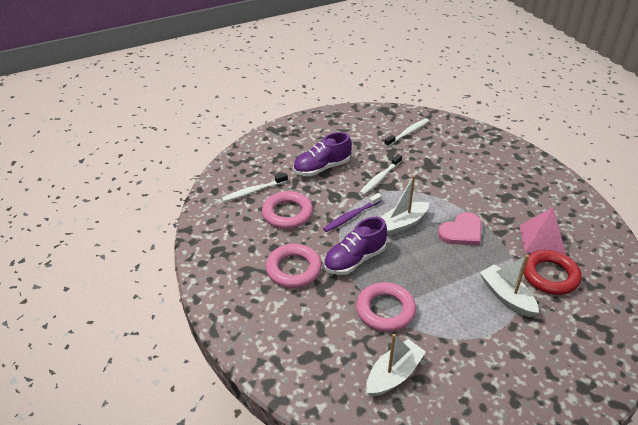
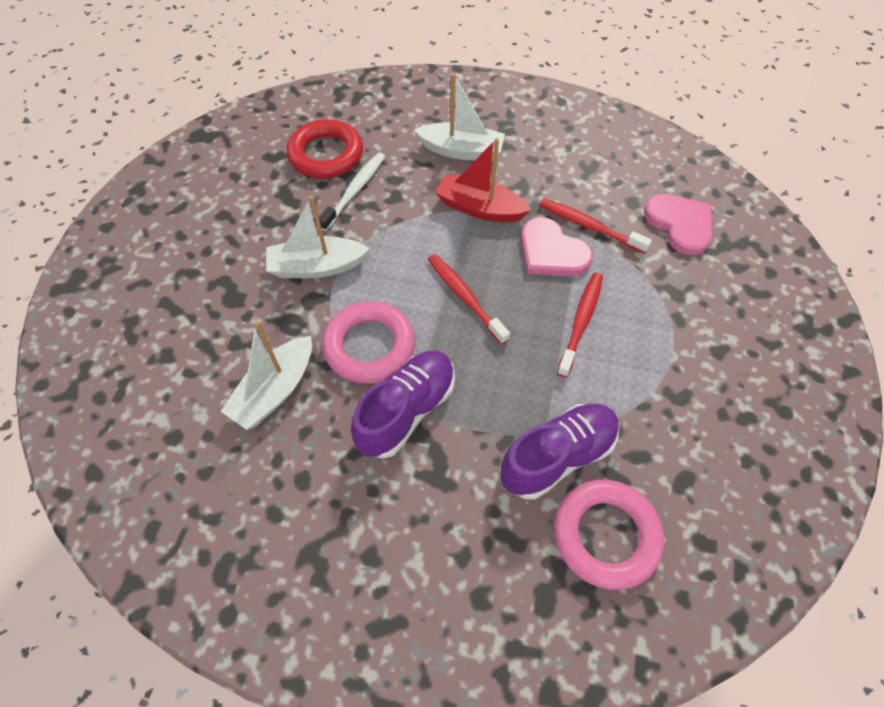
pink heart: 1 -> 2
pink pyramid: 1 -> 0
pink ring: 3 -> 2
purple toothbrush: 1 -> 0
red boat: 0 -> 1
red toothbrush: 0 -> 3
white toothbrush: 3 -> 1

